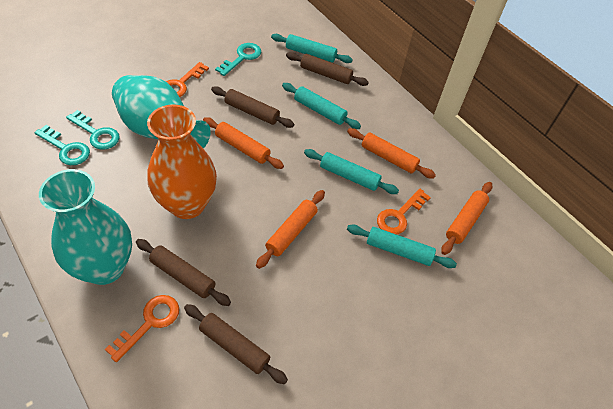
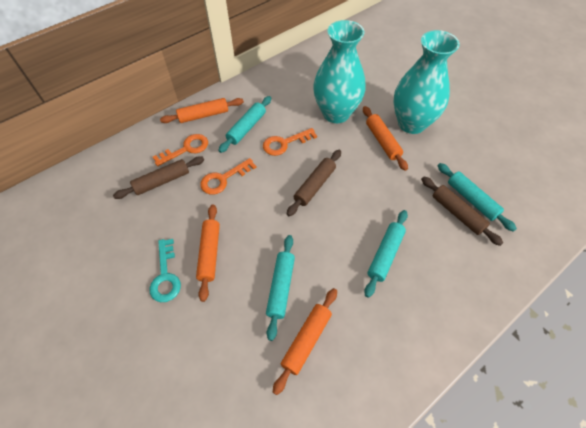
brown rolling pin: 4 -> 3
orange vase: 1 -> 0
turquoise key: 3 -> 1

